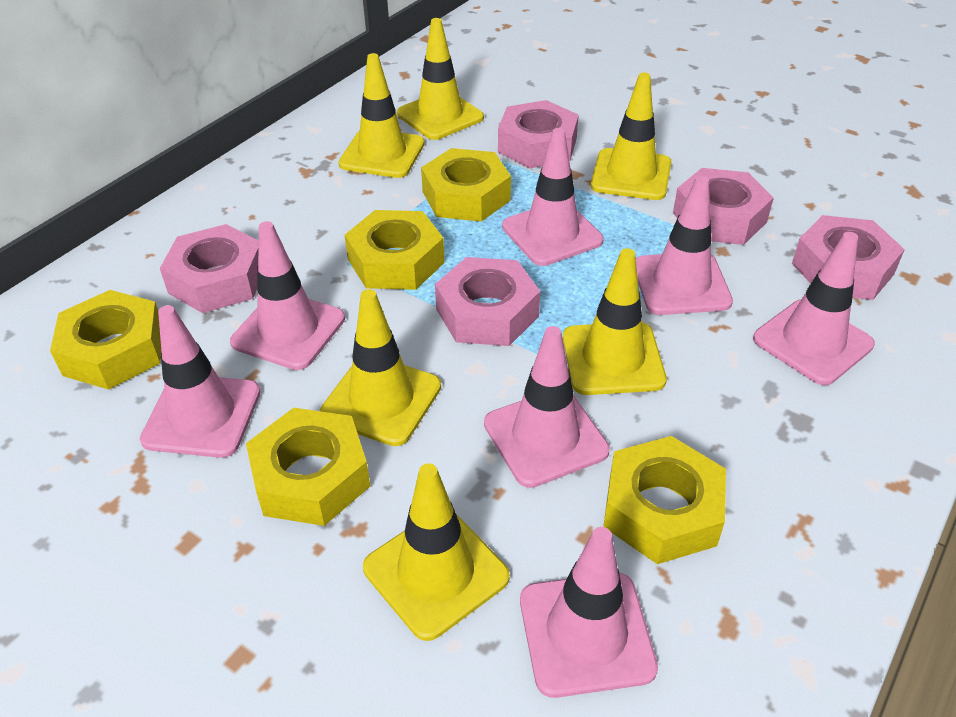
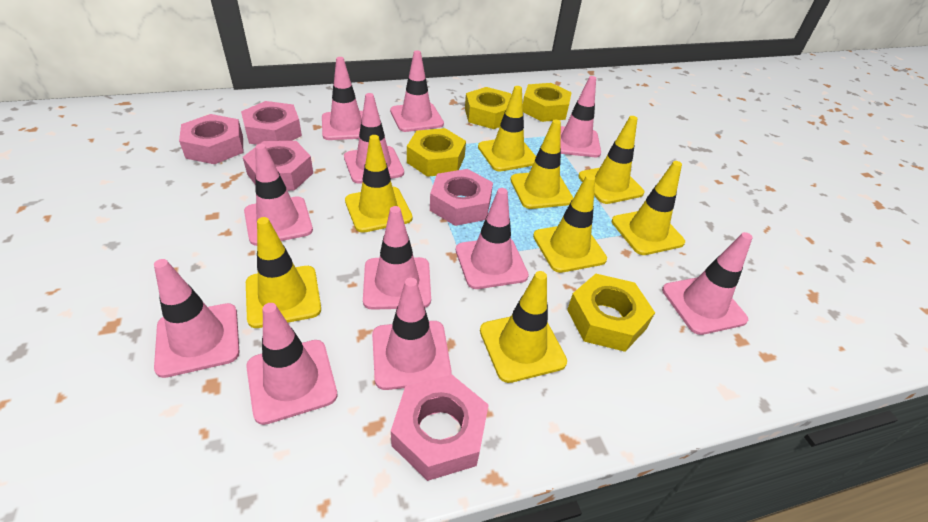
pink traffic cone: 7 -> 11
yellow nut: 5 -> 4
yellow traffic cone: 6 -> 8

